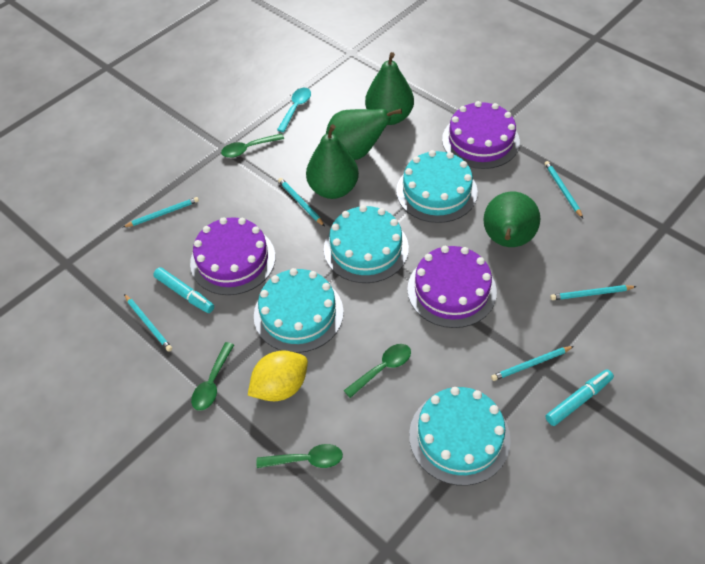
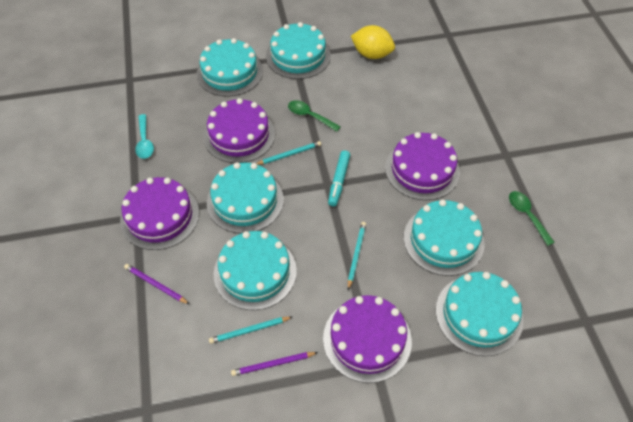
green pear: 4 -> 0
green spoon: 4 -> 2
purple cake: 3 -> 4
purple pencil: 0 -> 2
turquoise cake: 4 -> 6
turquoise marker: 2 -> 1
turquoise pencil: 6 -> 3

